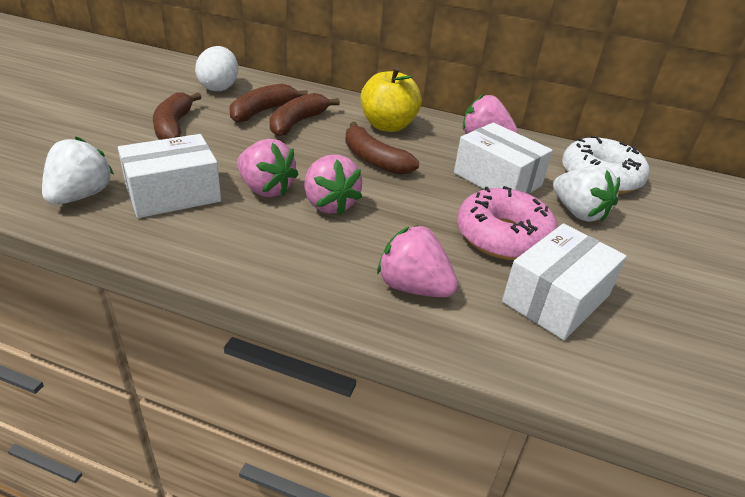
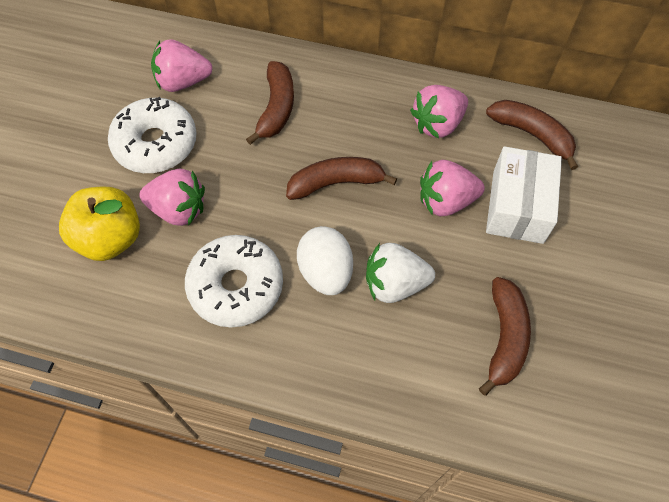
pink donut: 1 -> 0
white box: 3 -> 1
white donut: 1 -> 2
white strawberry: 2 -> 1

